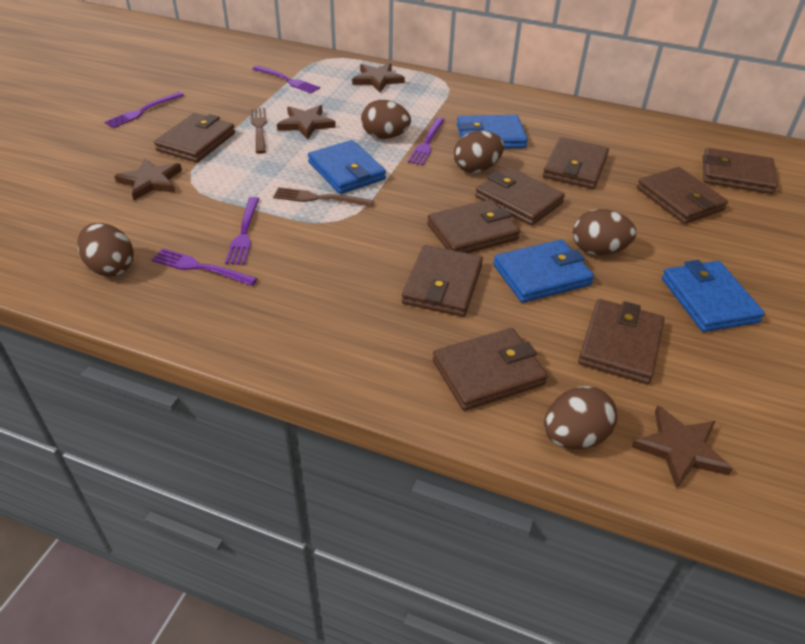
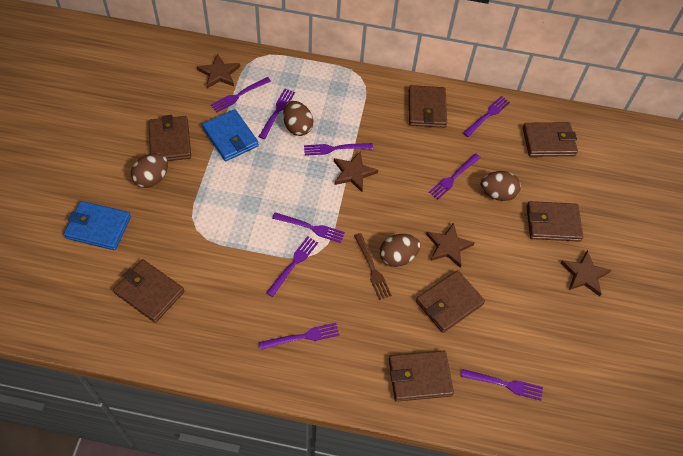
blue wallet: 4 -> 2
brown egg: 5 -> 4
brown fork: 2 -> 1
brown wallet: 9 -> 7
purple fork: 5 -> 9

